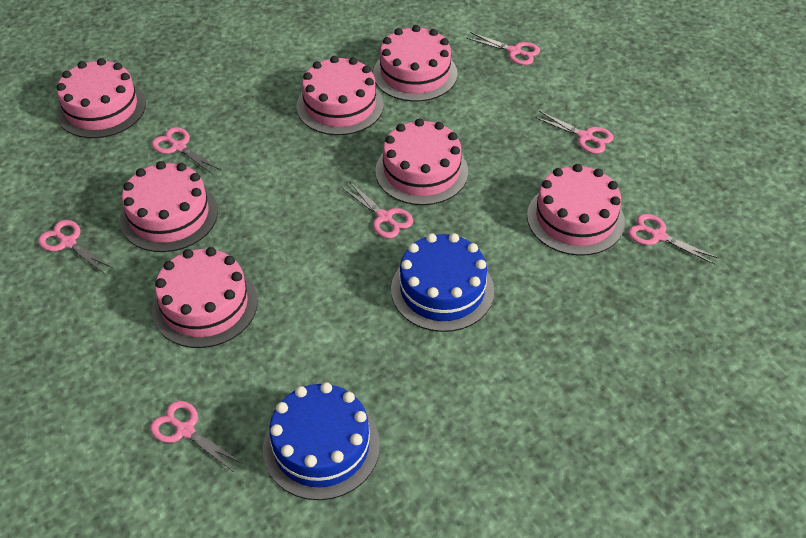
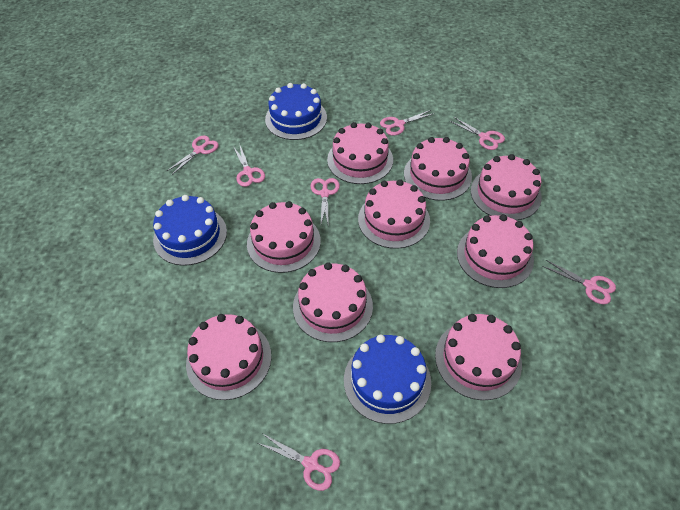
blue cake: 2 -> 3
pink cake: 7 -> 9

